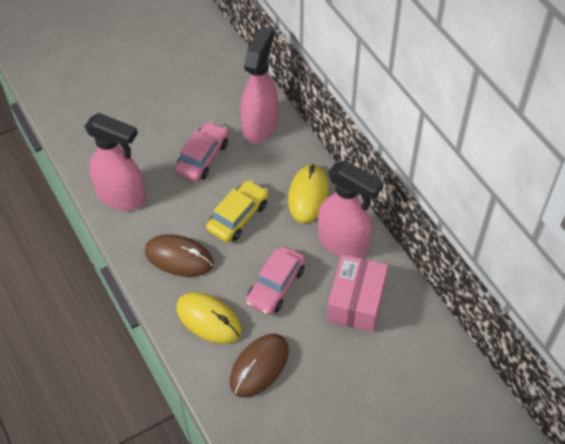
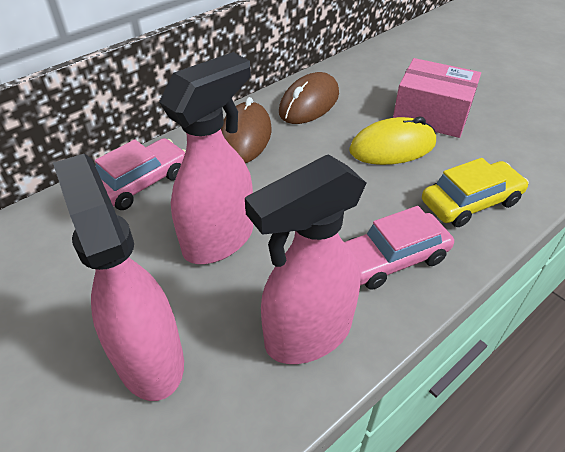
yellow mouse: 2 -> 1

